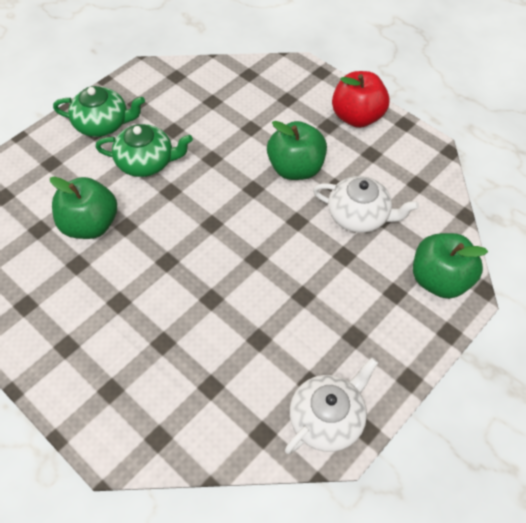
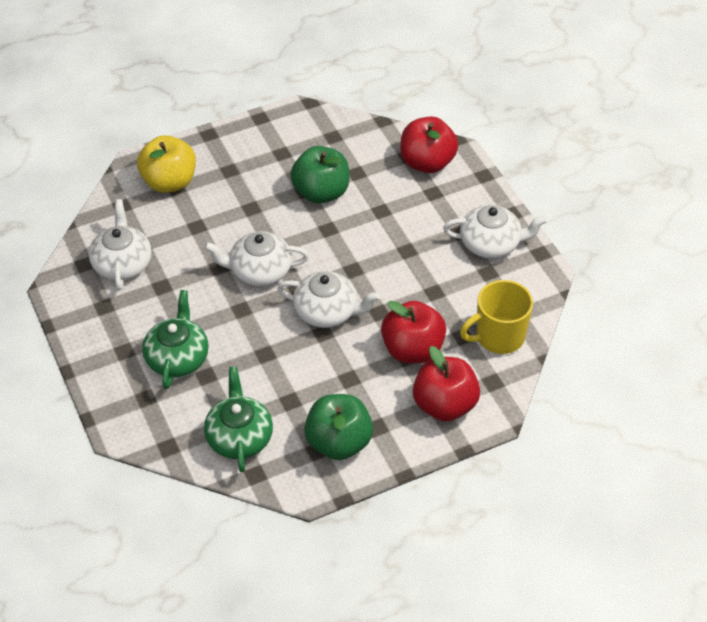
green apple: 3 -> 2
red apple: 1 -> 3
white teapot: 2 -> 4
yellow apple: 0 -> 1
yellow mug: 0 -> 1

